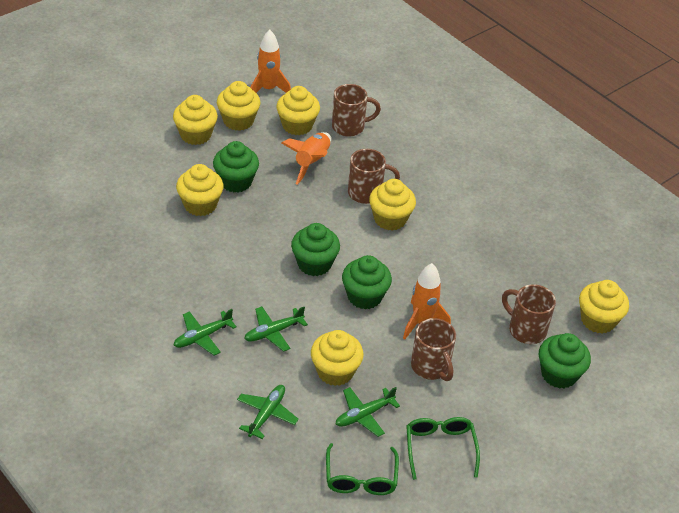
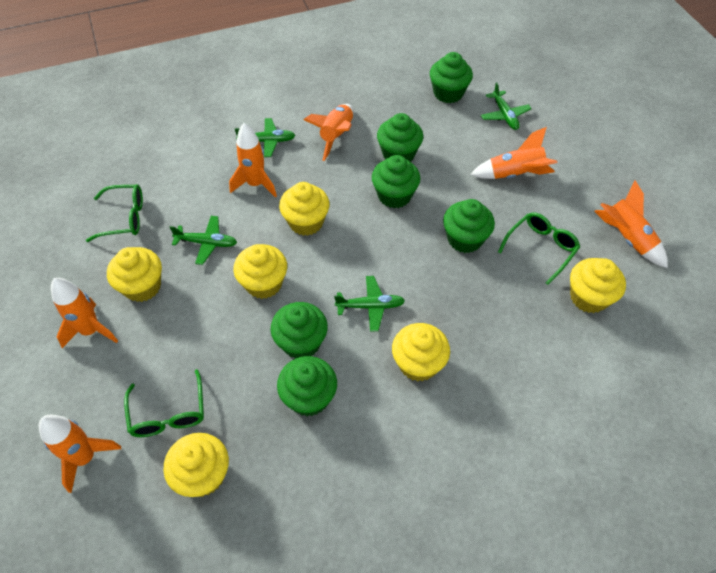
brown mug: 4 -> 0
green cupcake: 4 -> 6
green glasses: 2 -> 3
orange rocket: 3 -> 6
yellow cupcake: 7 -> 6

